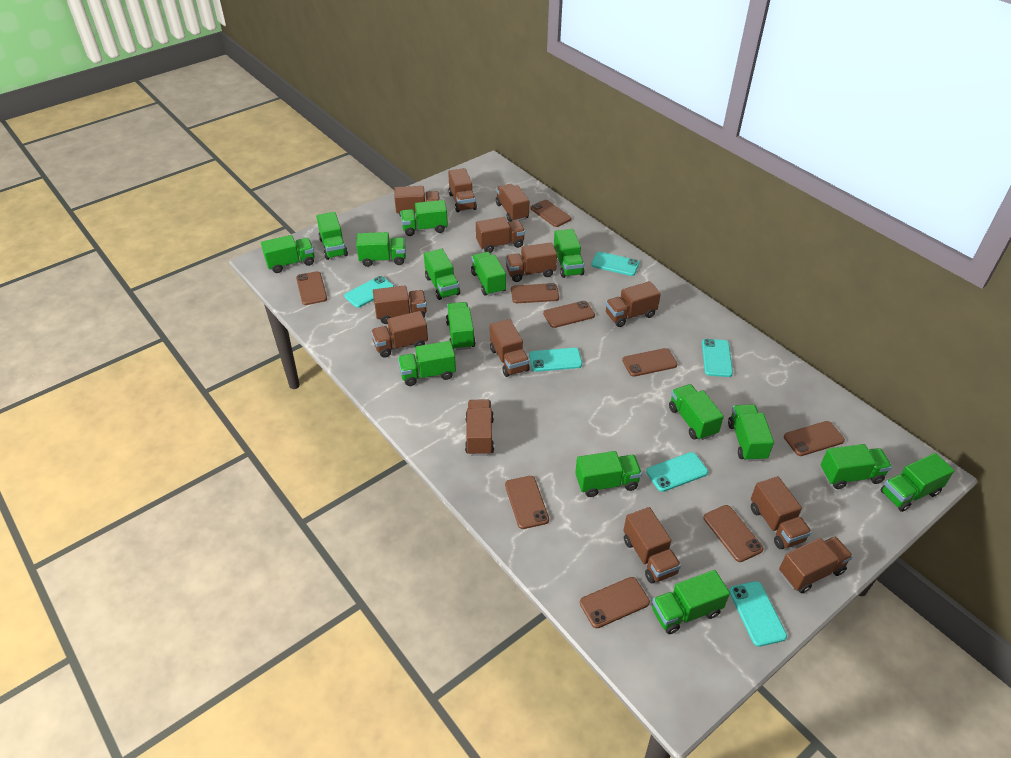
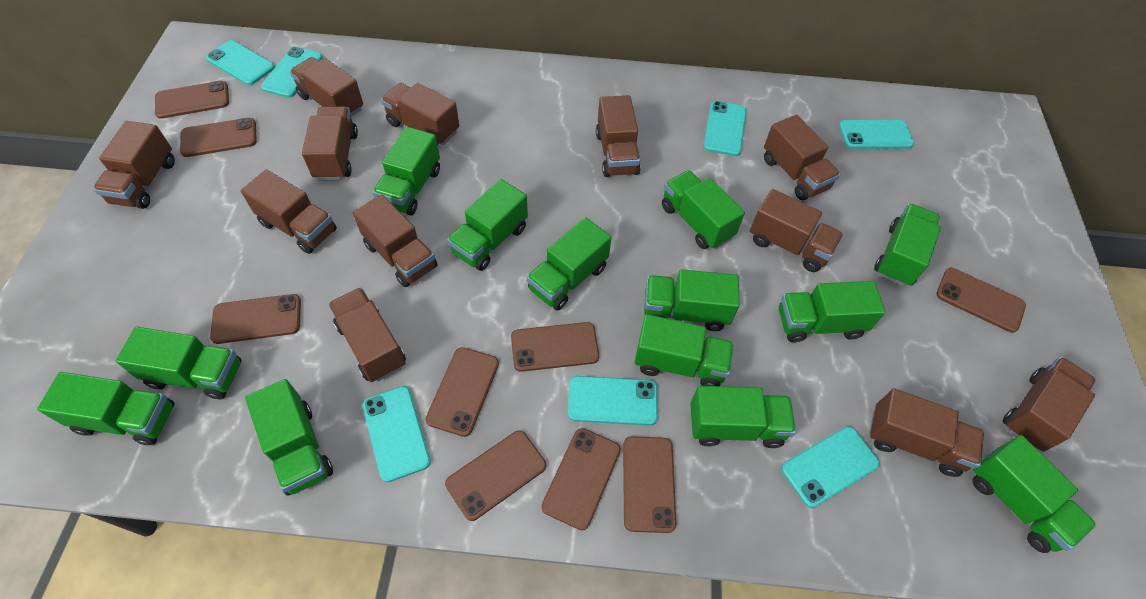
brown truck: 13 -> 12
green truck: 15 -> 13
turquoise phone: 6 -> 7

